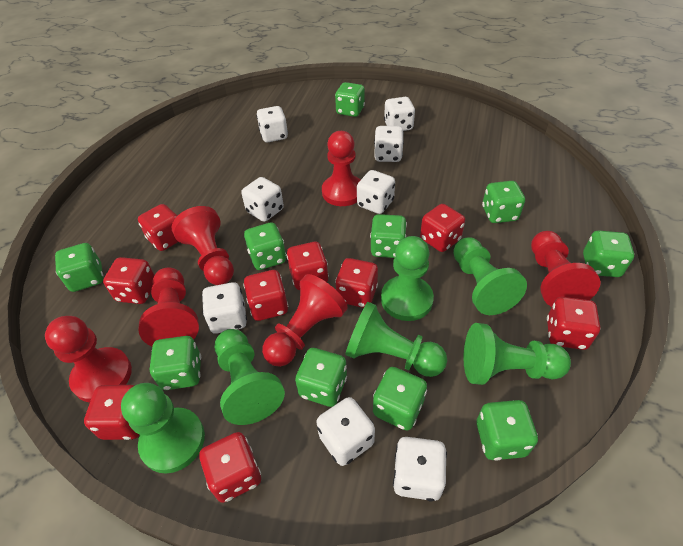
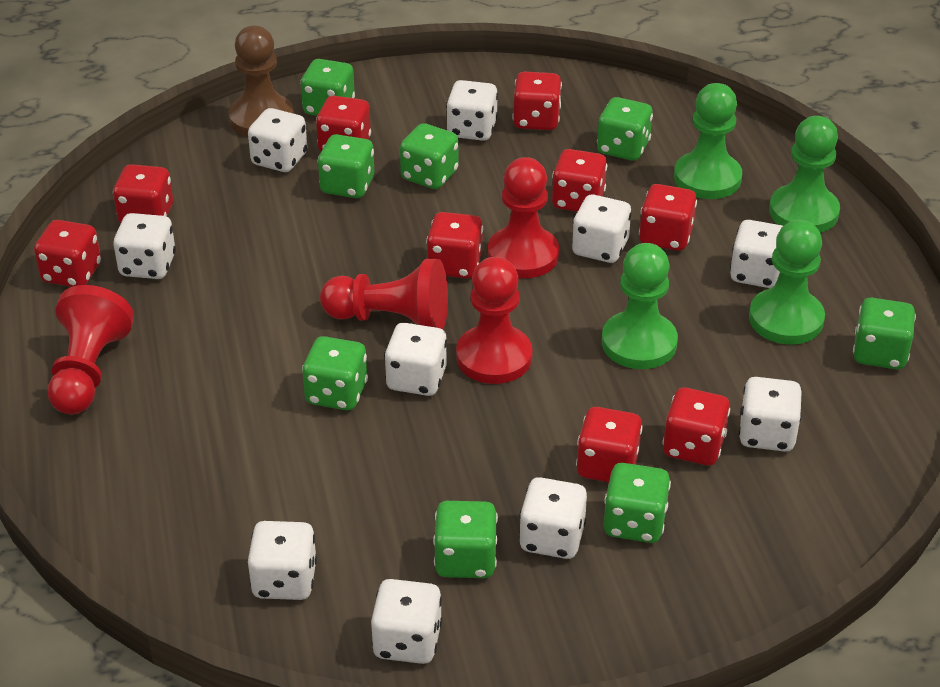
brown pawn: 0 -> 1
green dice: 10 -> 8
green pawn: 6 -> 4
red pawn: 6 -> 4
white dice: 8 -> 10

